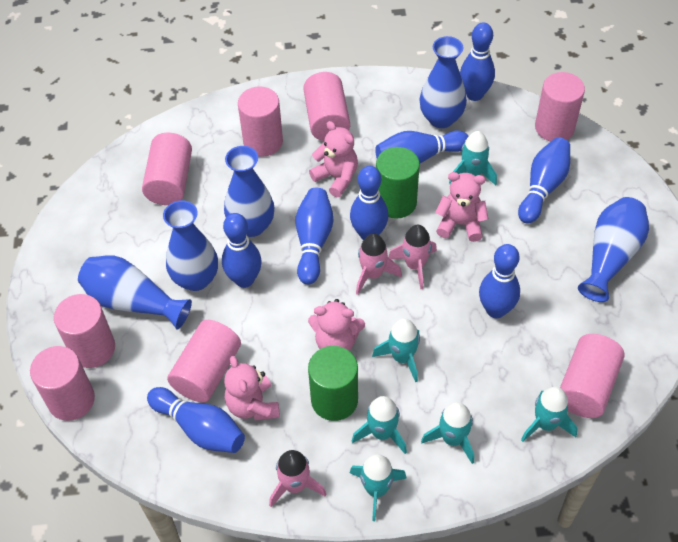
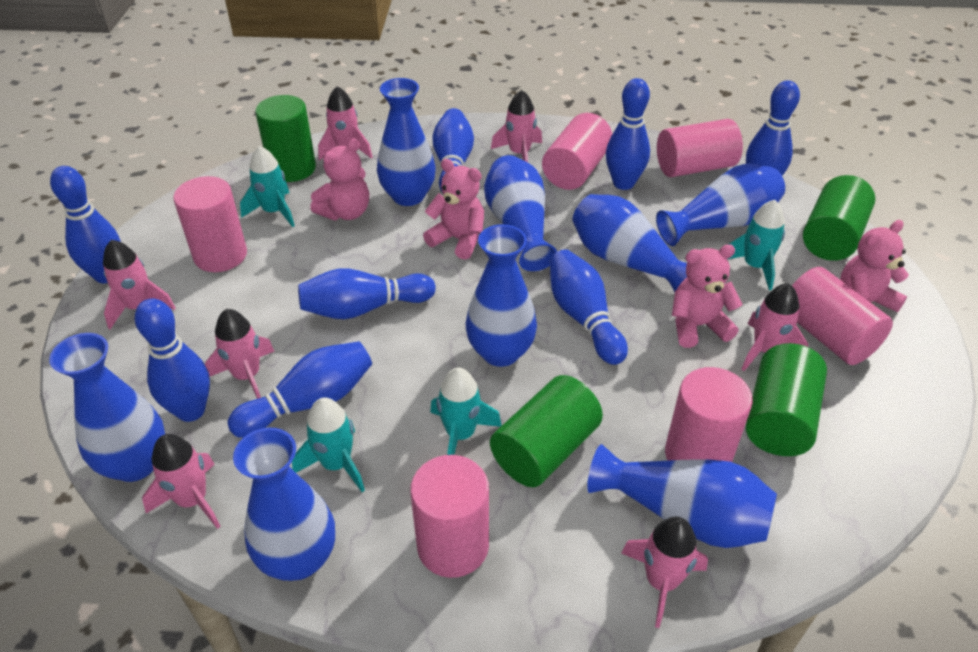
blue vase: 5 -> 8
green cylinder: 2 -> 4
pink cylinder: 8 -> 6
pink rocket: 3 -> 7
turquoise rocket: 6 -> 4

